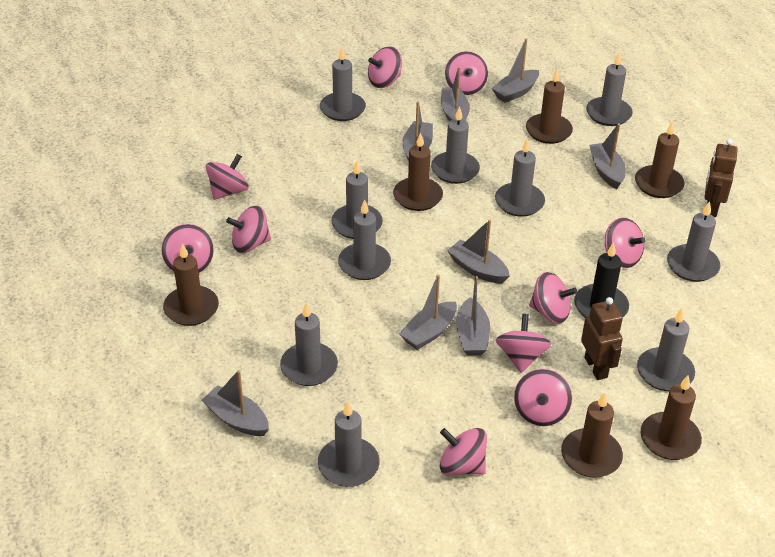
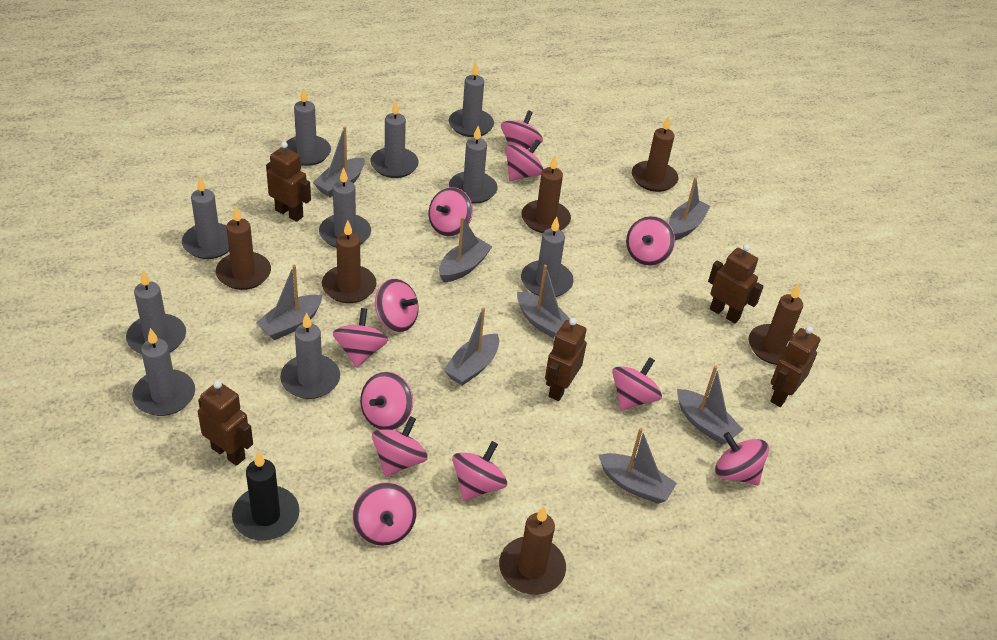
brown robot: 2 -> 5
pink spinning top: 10 -> 12

